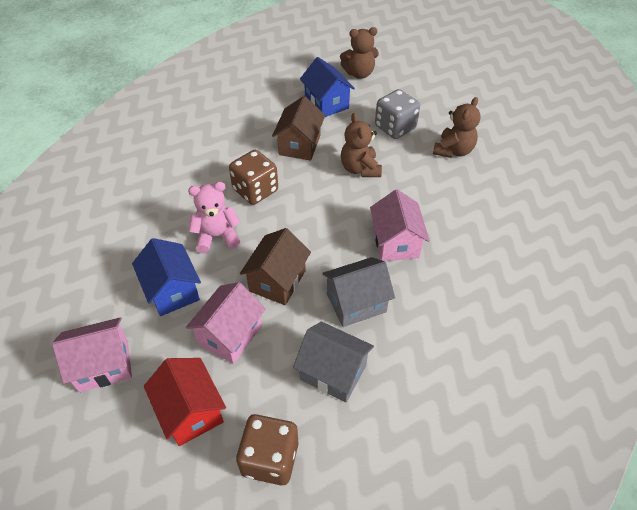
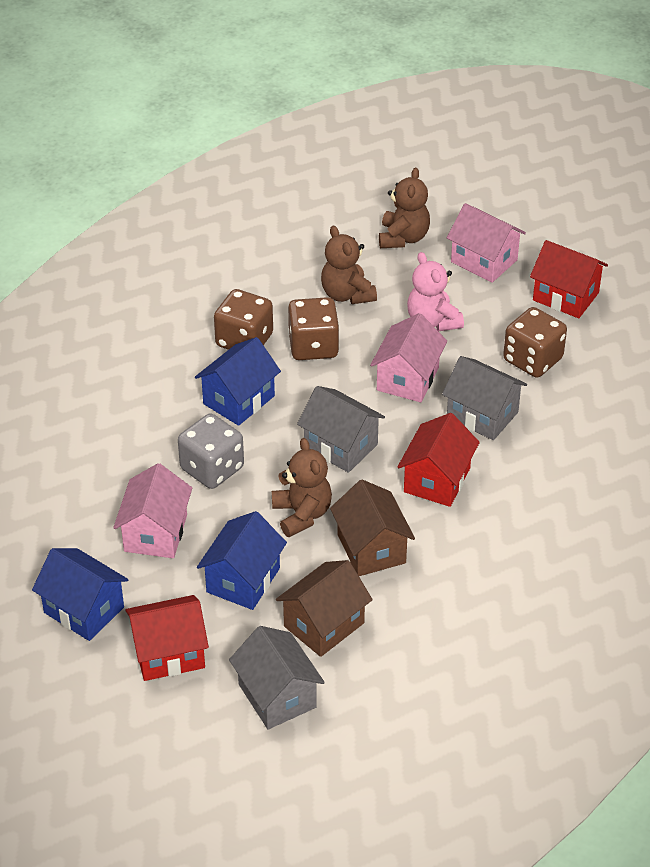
blue house: 2 -> 3
brown dice: 2 -> 3
grey house: 2 -> 3
red house: 1 -> 3

